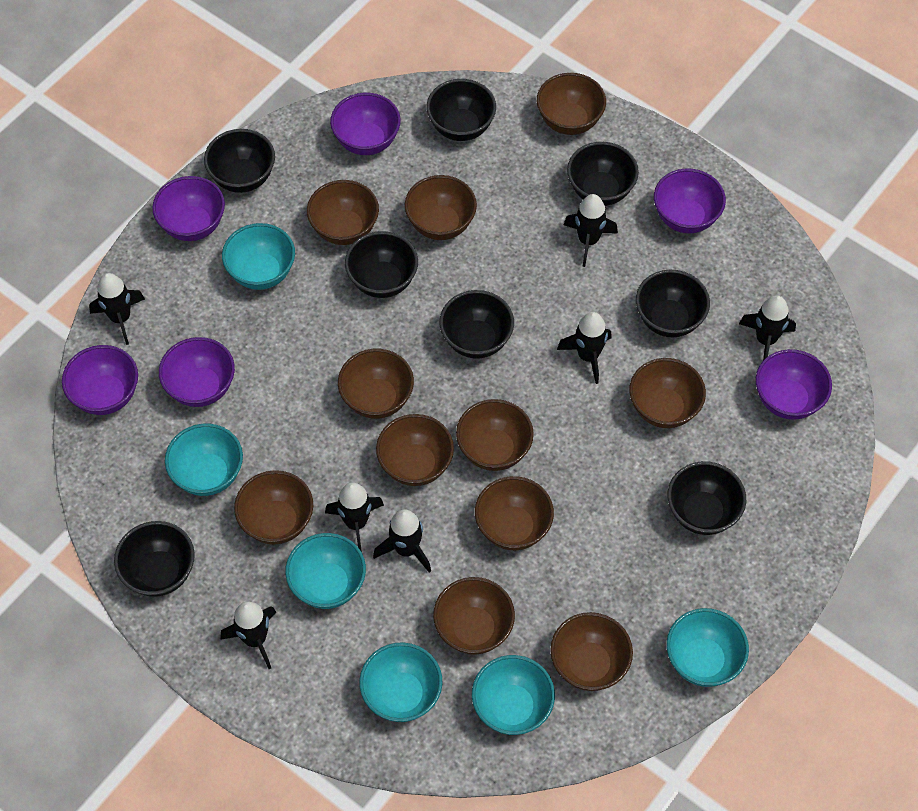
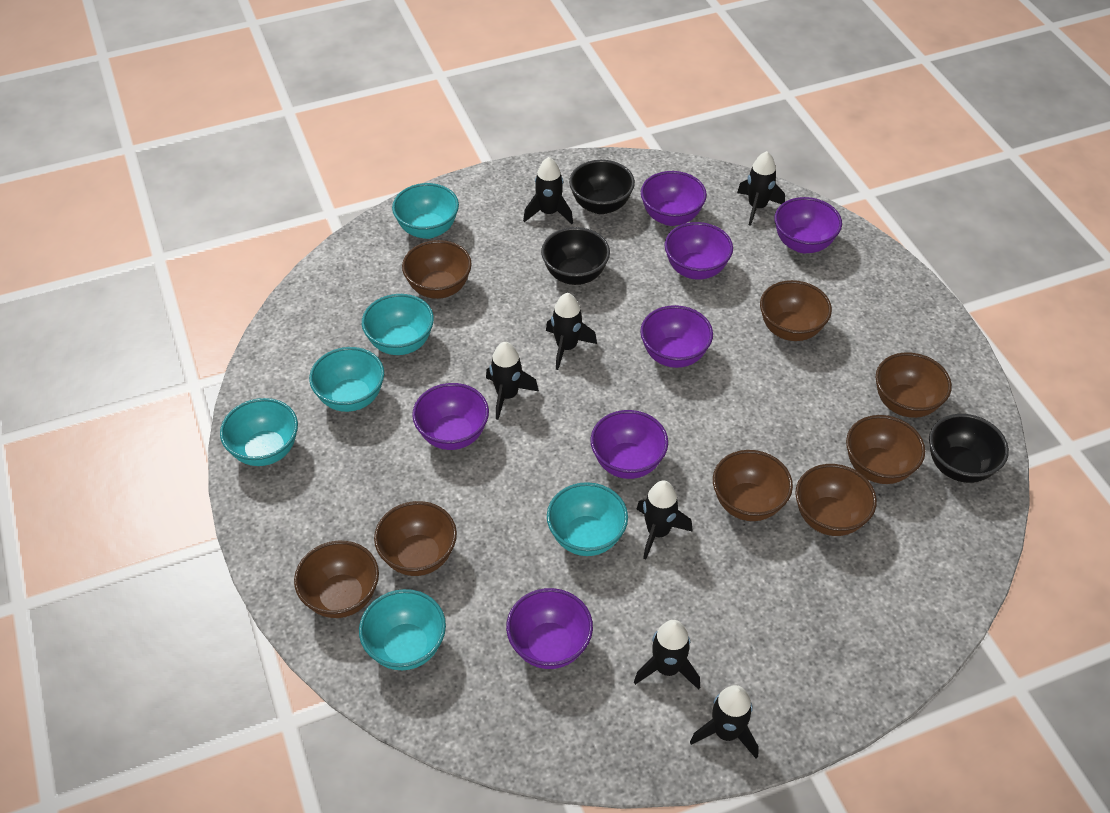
black bowl: 8 -> 3
brown bowl: 11 -> 8
purple bowl: 6 -> 7

